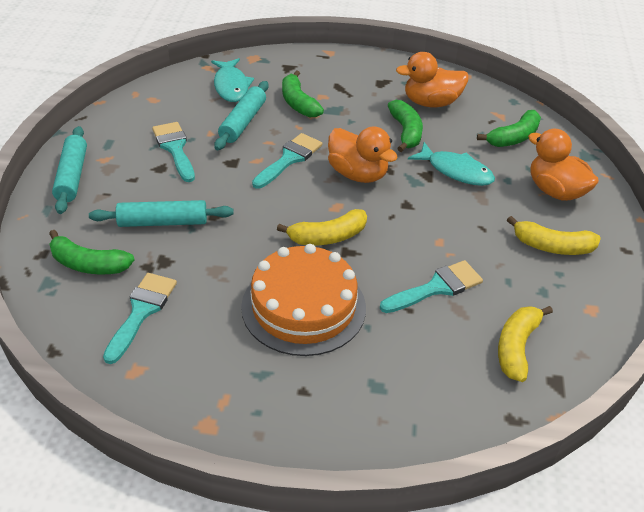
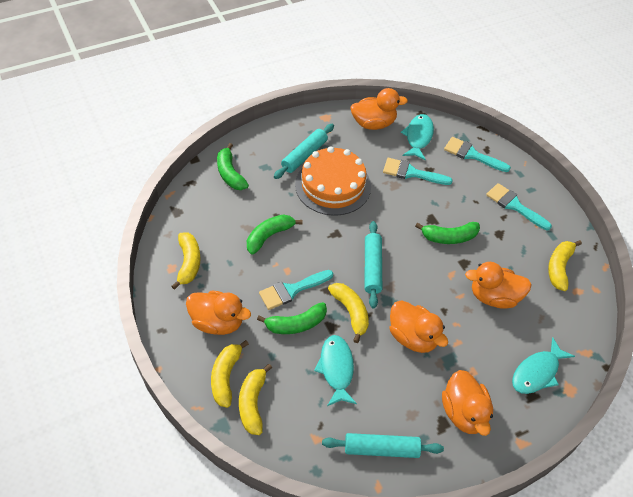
orange duck: 3 -> 5
turquoise fish: 2 -> 3
yellow banana: 3 -> 5

